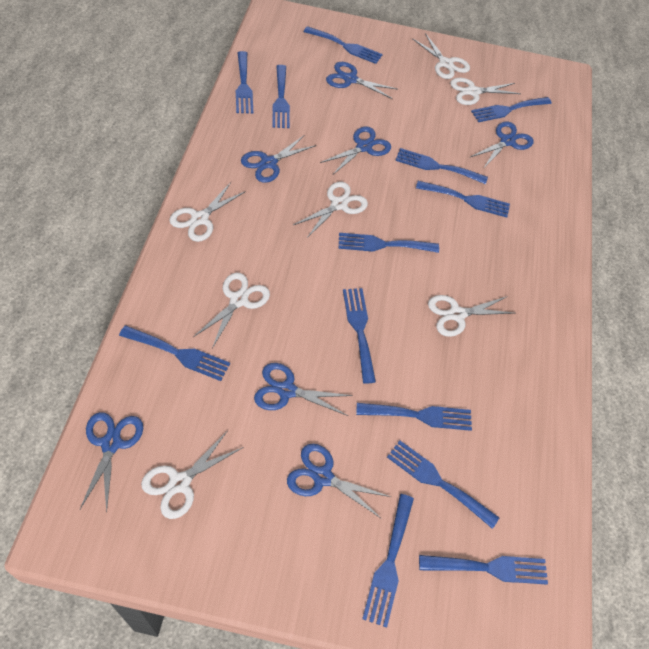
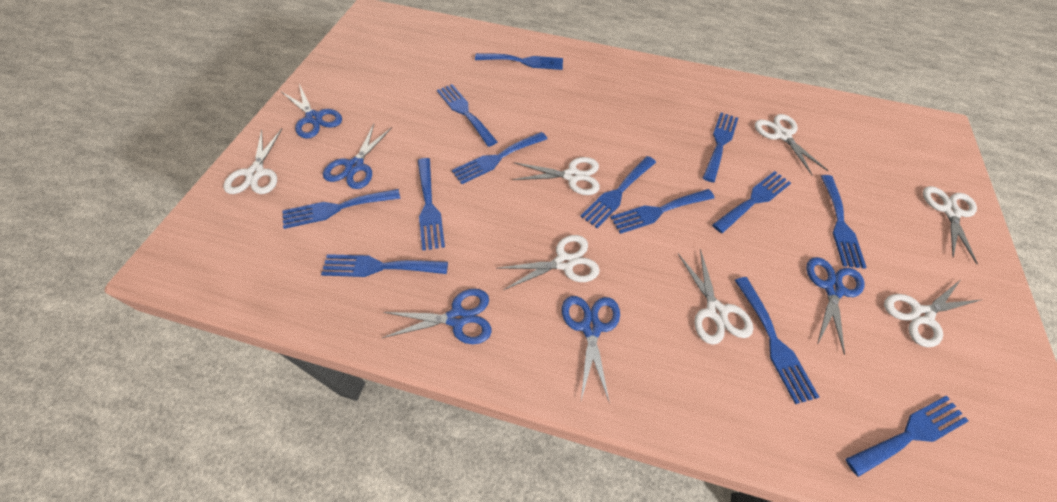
blue scissors: 7 -> 5

